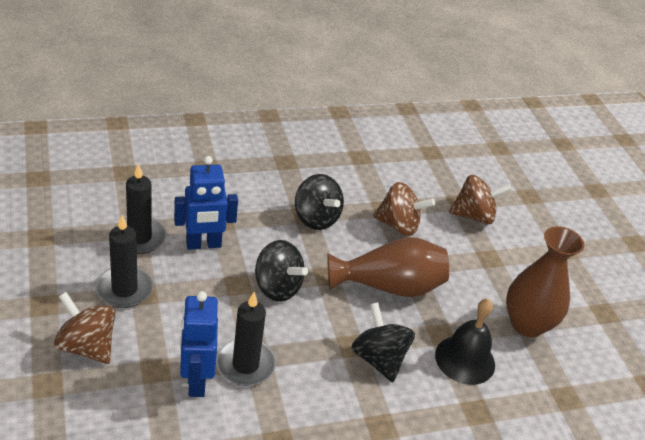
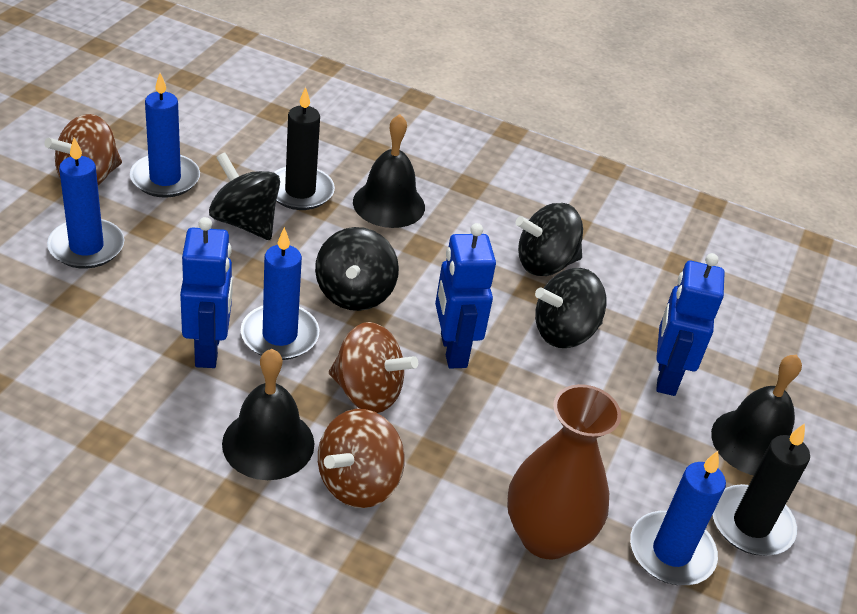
black bell: 1 -> 3
black candle: 3 -> 2
black spinning top: 3 -> 4
blue candle: 0 -> 4
blue robot: 2 -> 3
brown vase: 2 -> 1

